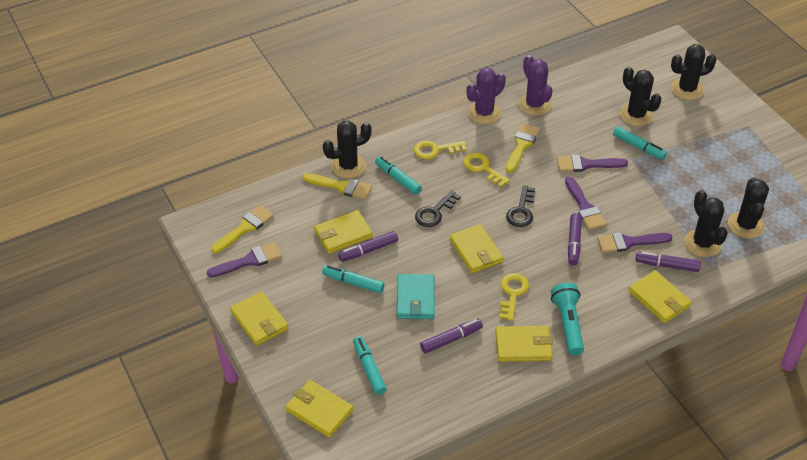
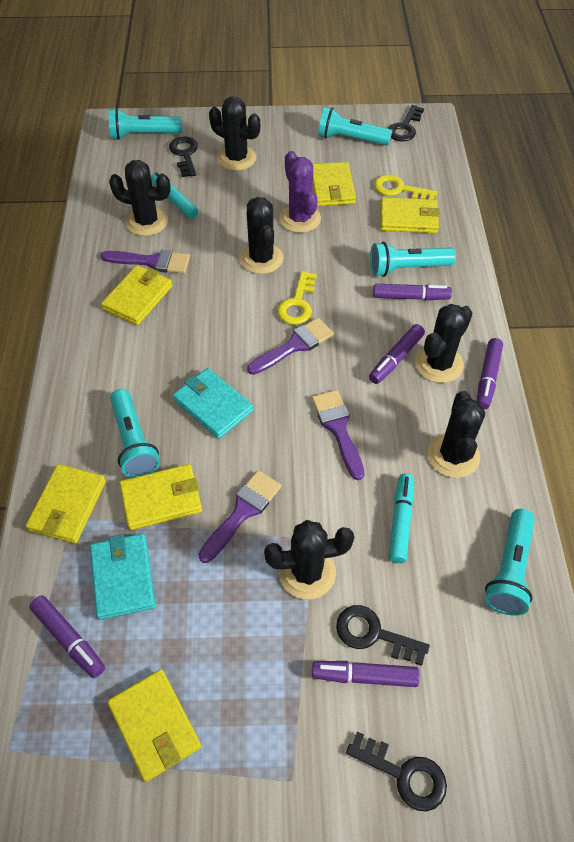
black cactus: 5 -> 6
black key: 2 -> 4
purple cactus: 2 -> 1
purple marker: 4 -> 5
turquoise flashlight: 1 -> 5
turquoise marker: 4 -> 2
turquoise wallet: 1 -> 2
yellow brush: 3 -> 0
yellow key: 3 -> 2

